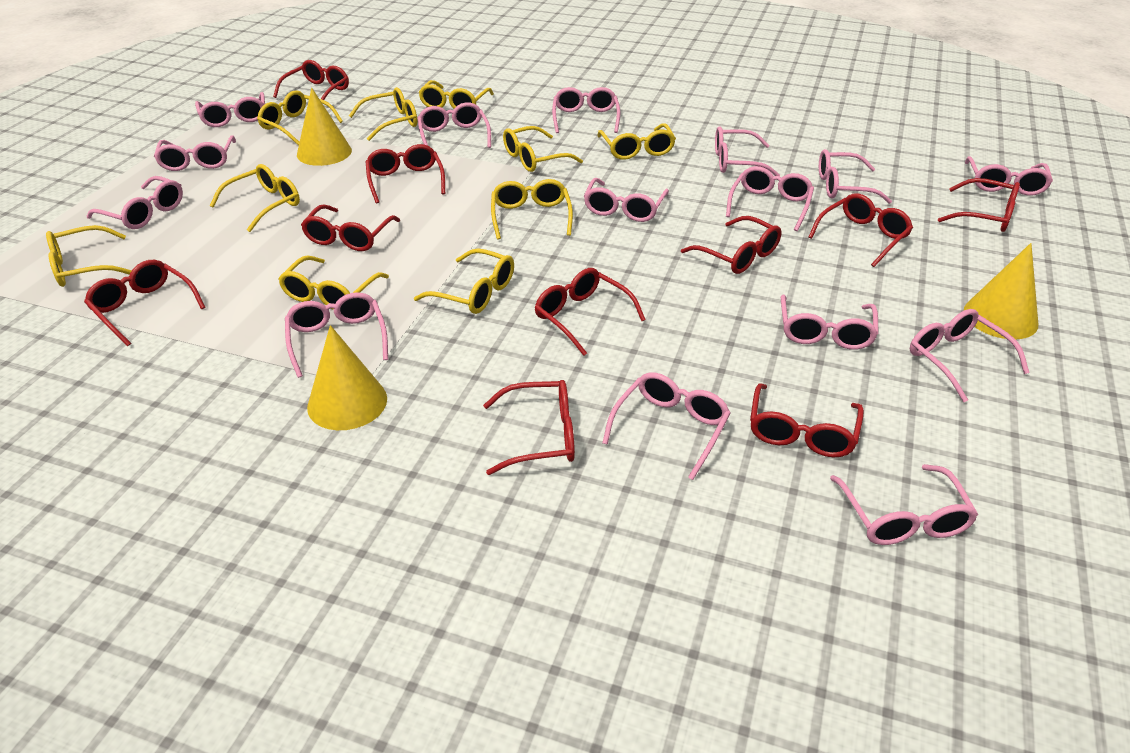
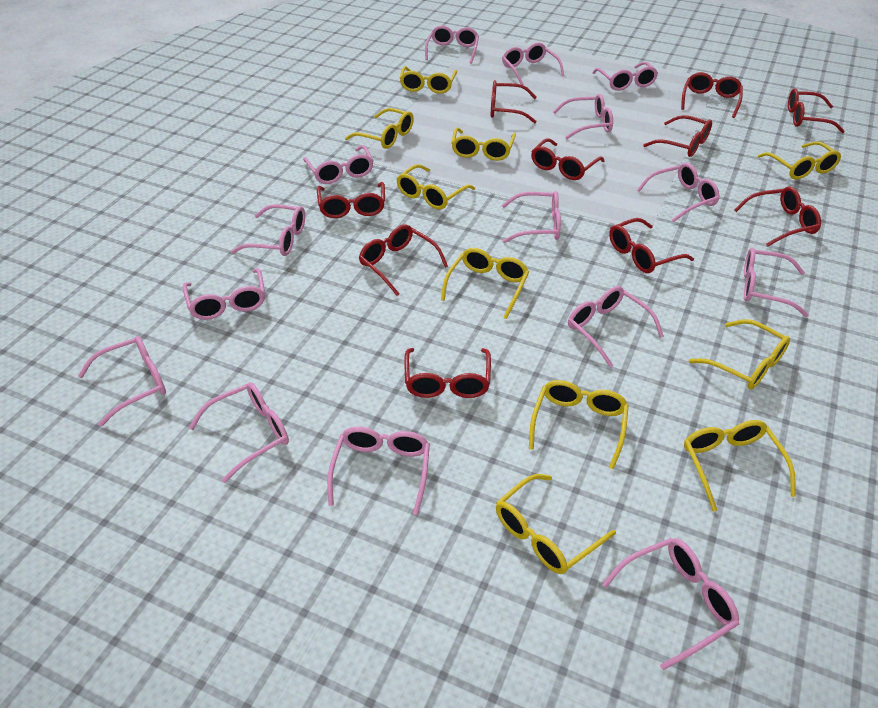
yellow cone: 3 -> 0

